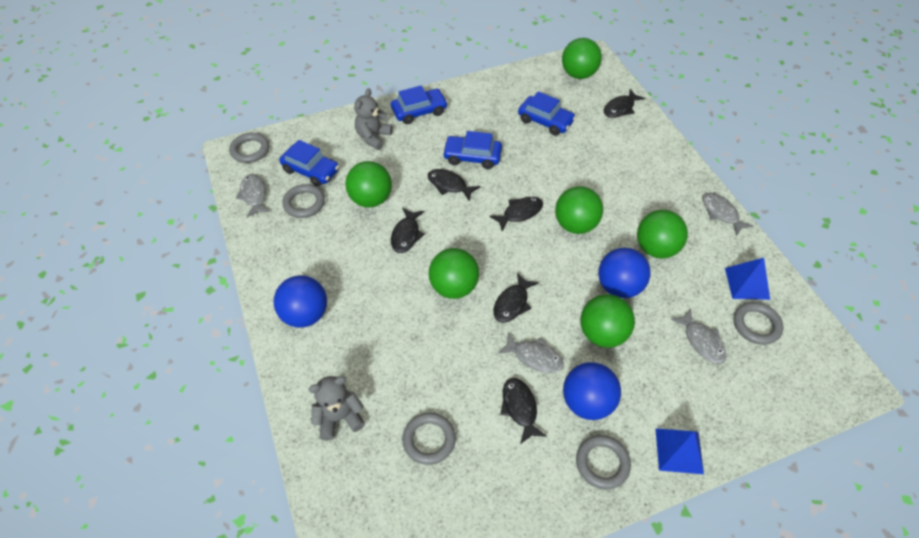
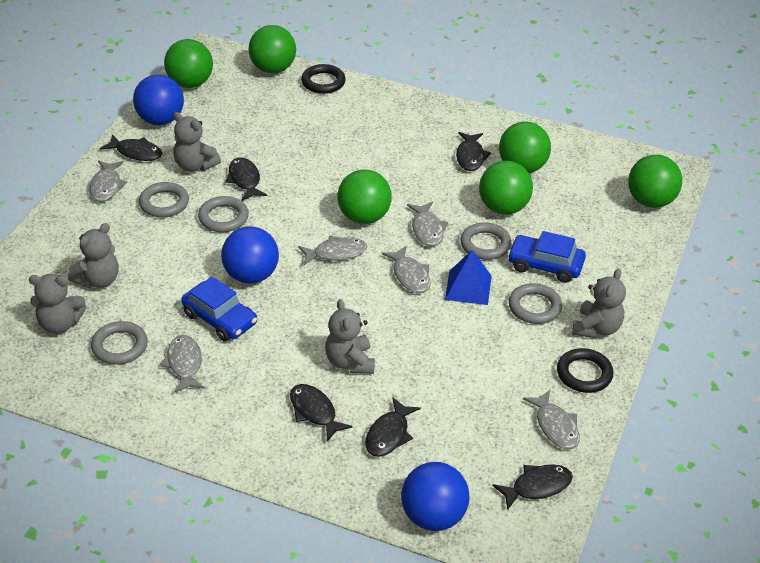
black ring: 0 -> 2
blue car: 4 -> 2
blue pyramid: 2 -> 1
grey fish: 4 -> 6
grey teddy bear: 2 -> 5

